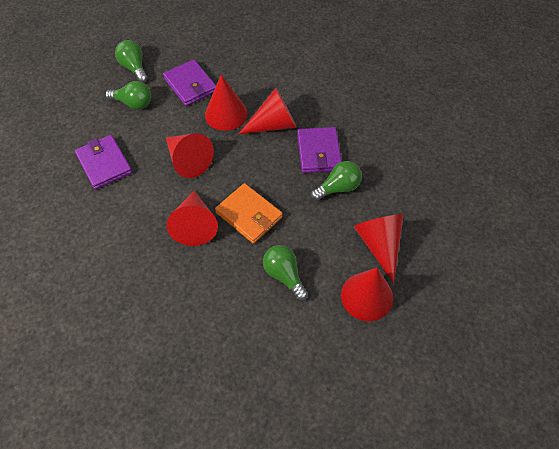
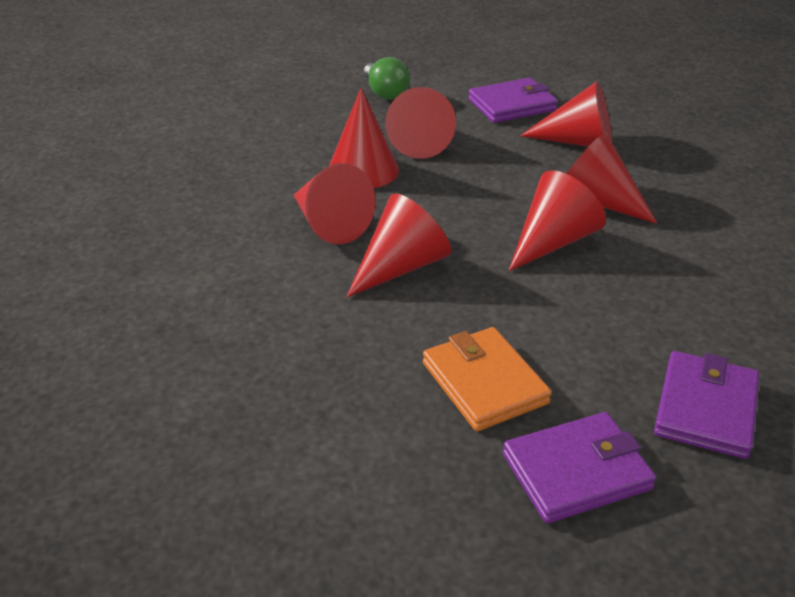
green light bulb: 4 -> 1
red cone: 6 -> 7

